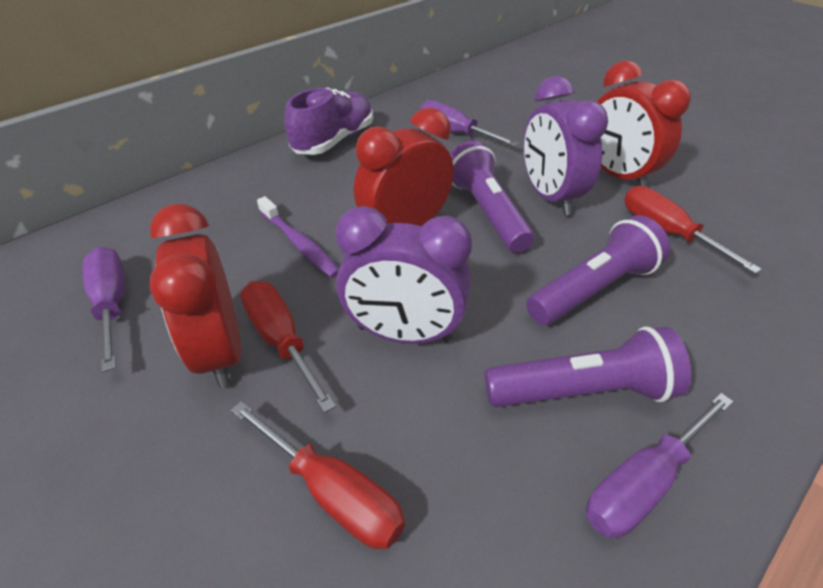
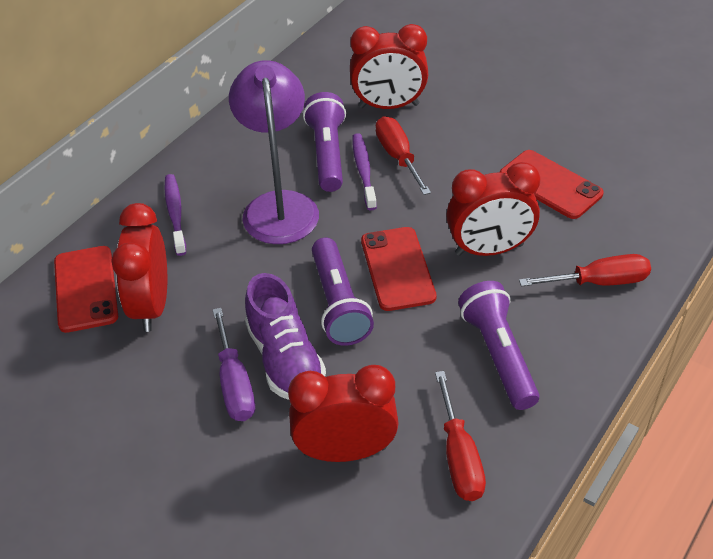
purple clock: 2 -> 0
purple lamp: 0 -> 1
purple screwdriver: 3 -> 1
purple toothbrush: 1 -> 2
red clock: 3 -> 4
red phone: 0 -> 3

